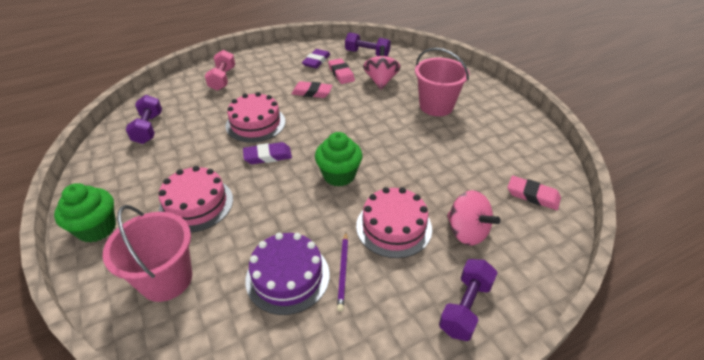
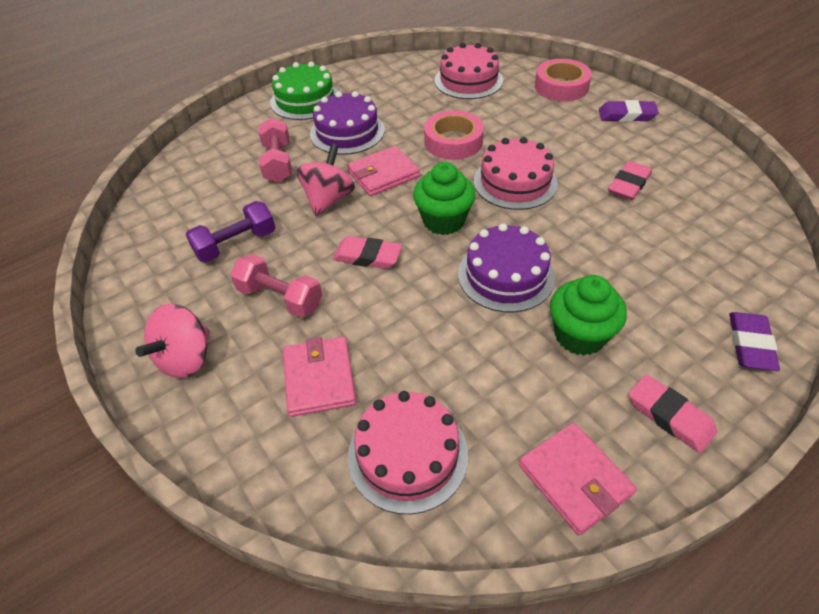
green cake: 0 -> 1
pink bucket: 2 -> 0
pink dumbbell: 1 -> 2
pink tape: 0 -> 2
pink wallet: 0 -> 3
purple cake: 1 -> 2
purple dumbbell: 3 -> 1
purple pencil: 1 -> 0

